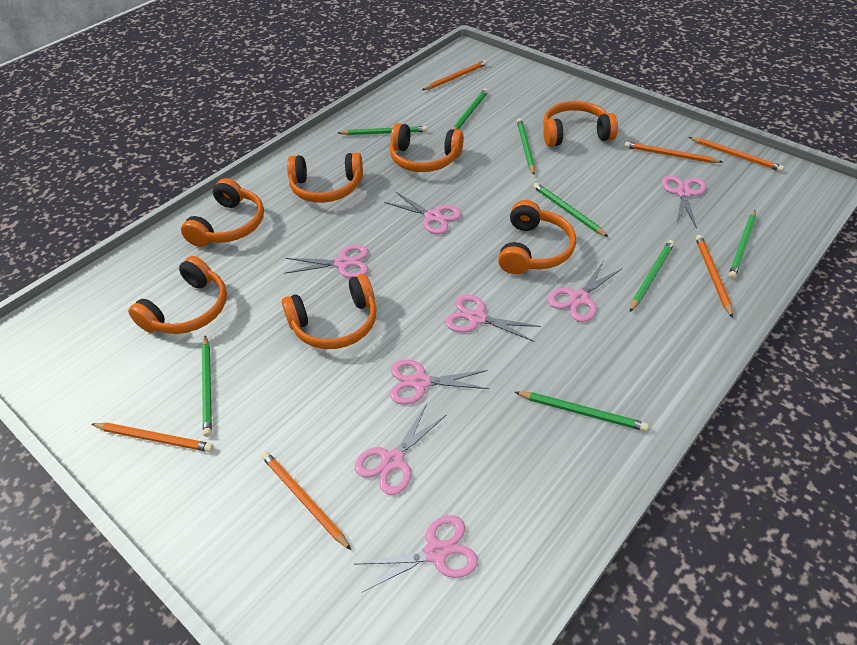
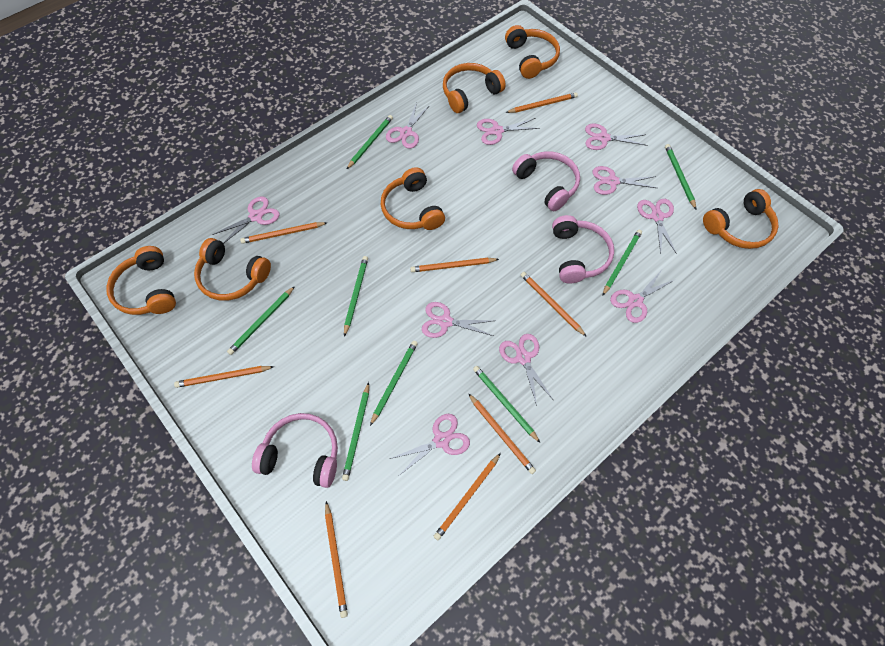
orange headphones: 7 -> 6
orange pencil: 6 -> 8
pink headphones: 0 -> 3
pink scissors: 8 -> 10

